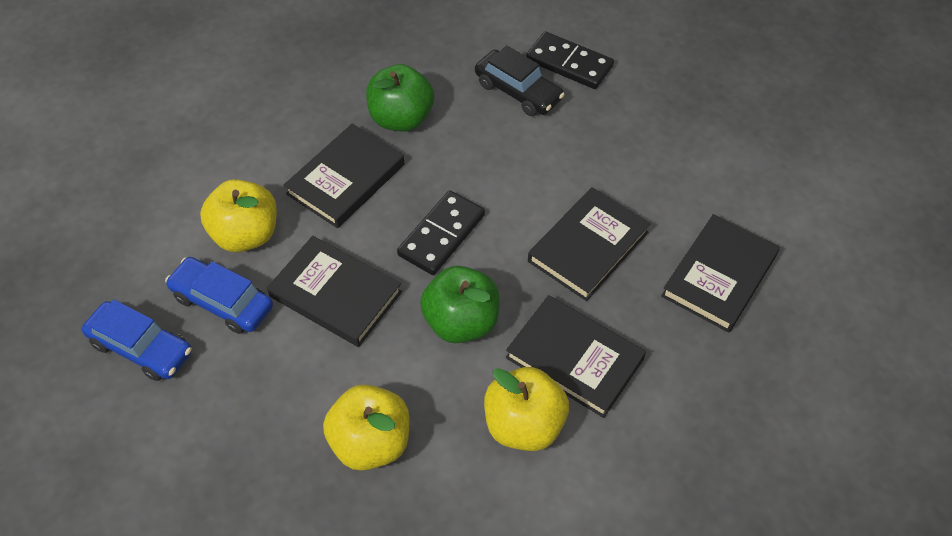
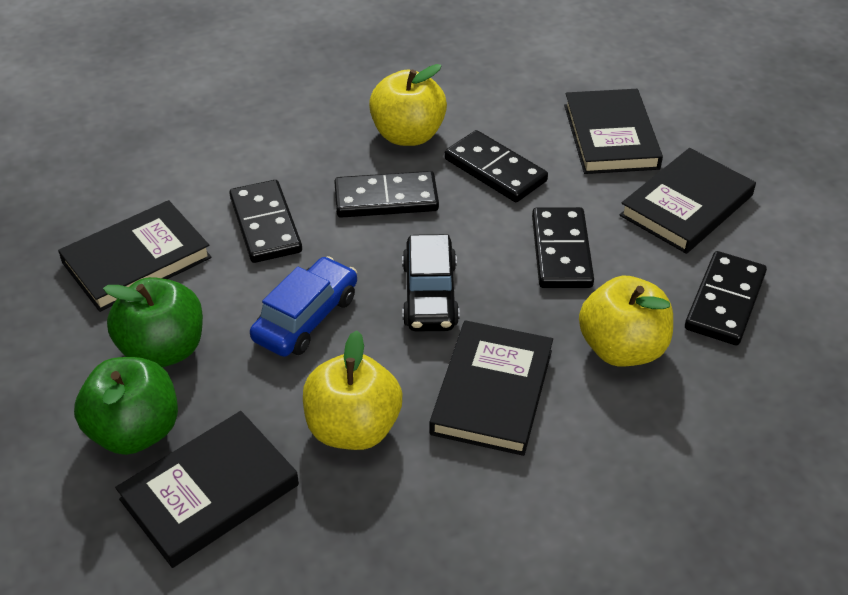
black domino: 2 -> 5
blue car: 2 -> 1

